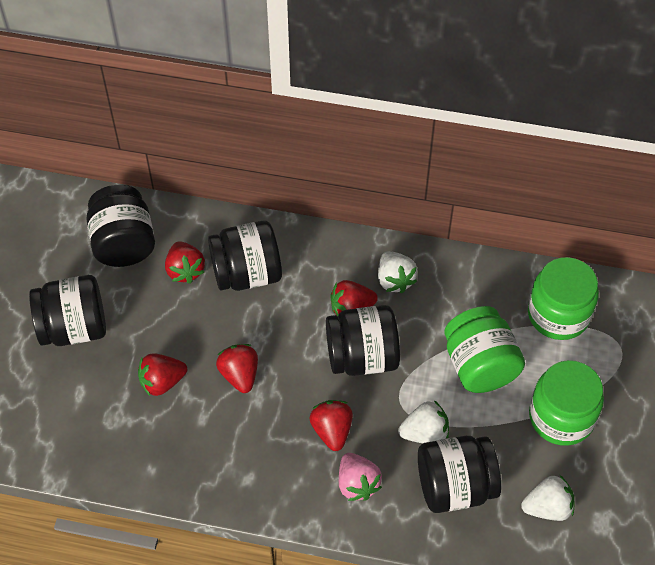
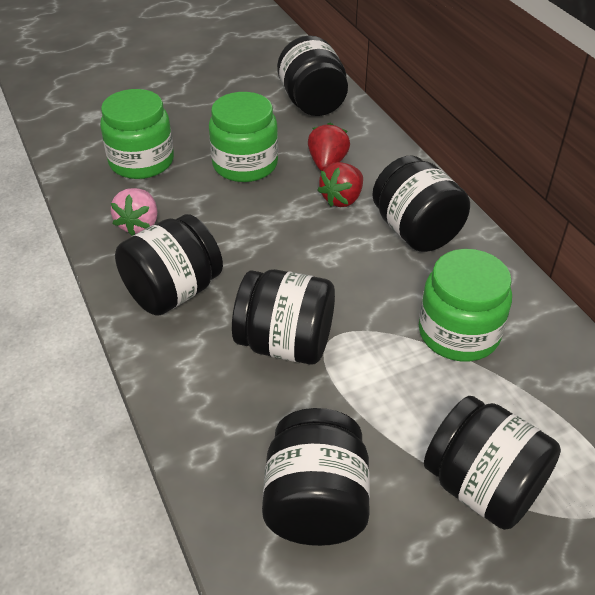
black jar: 5 -> 6
red strawberry: 5 -> 2
white strawberry: 3 -> 0

